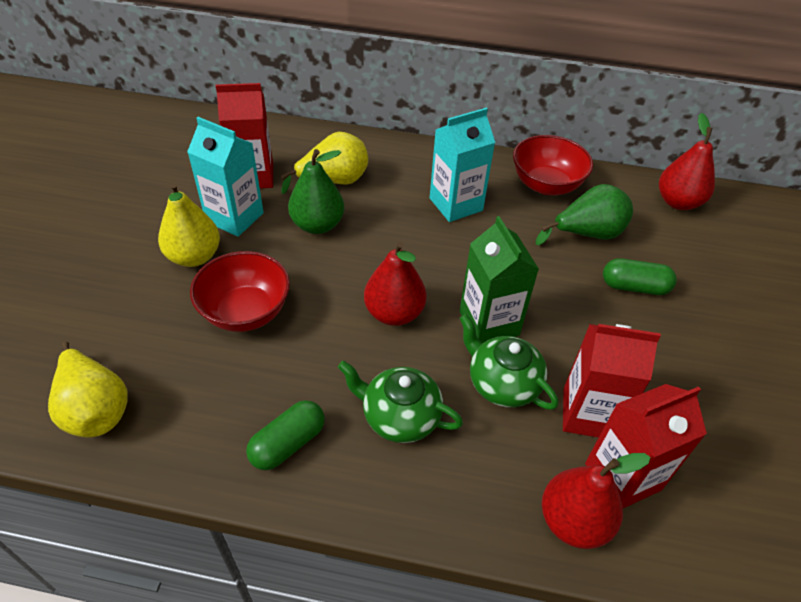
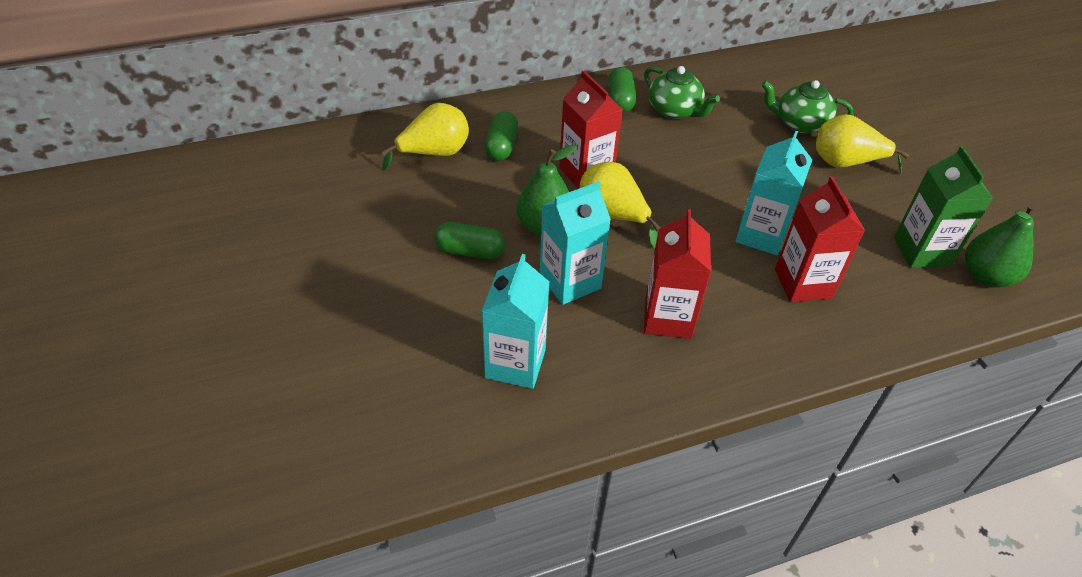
green capsule: 2 -> 3
red bowl: 2 -> 0
red pear: 3 -> 0
turquoise carton: 2 -> 3

